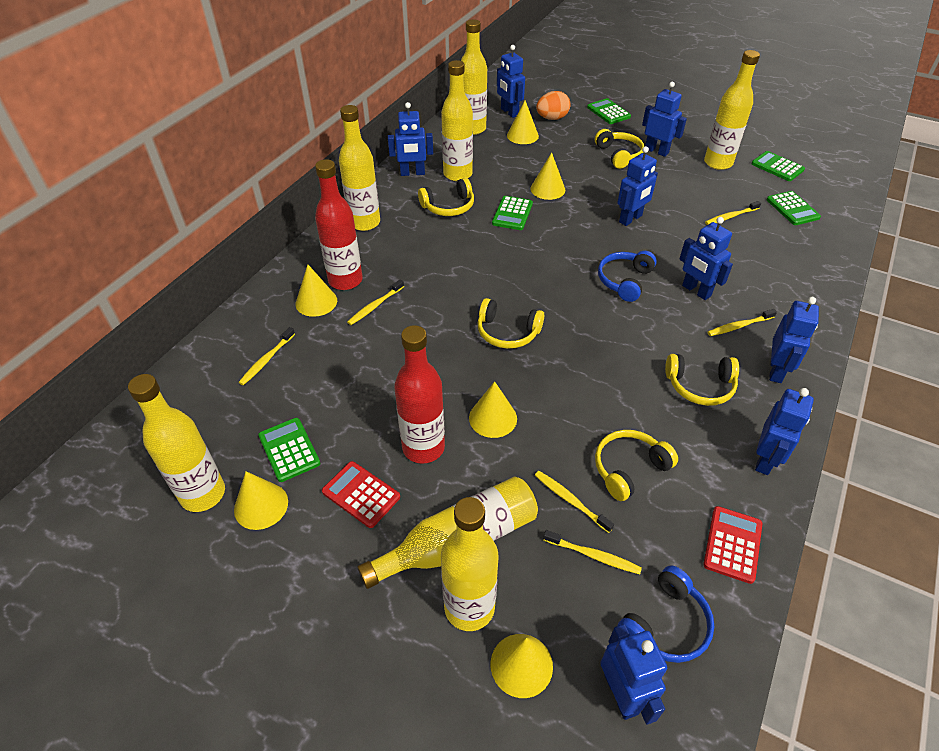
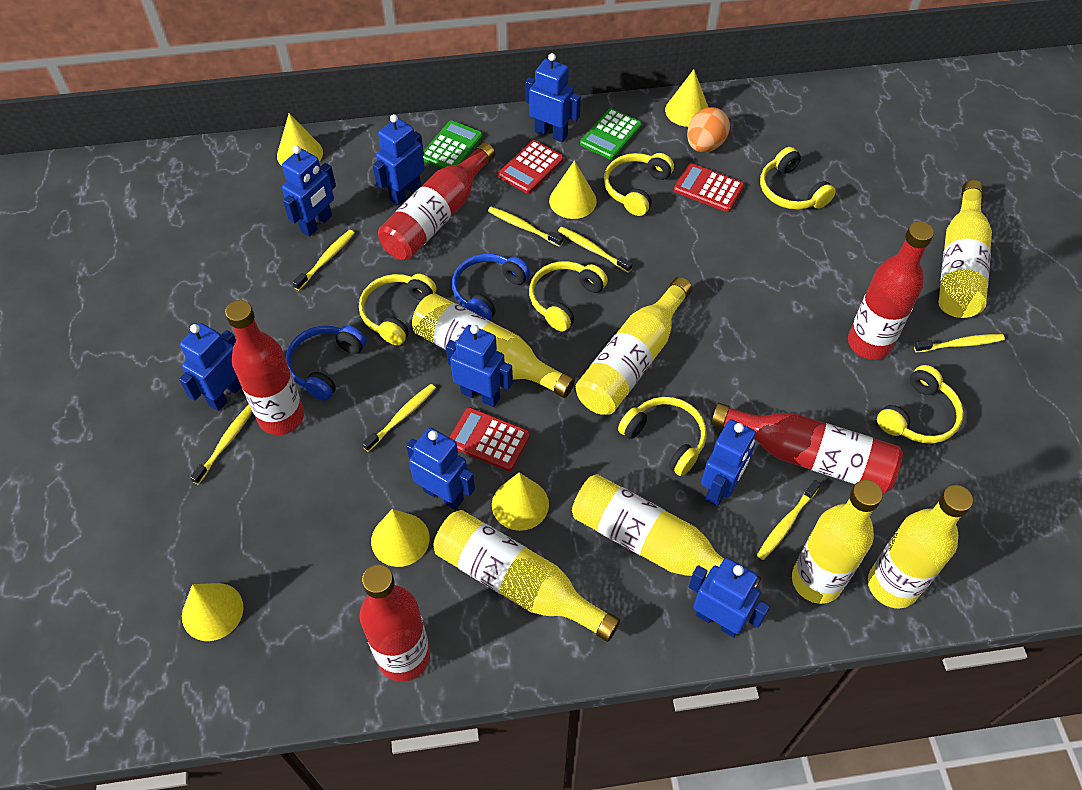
green calculator: 5 -> 2
red bottle: 2 -> 5
red calculator: 2 -> 3
yellow headphones: 5 -> 6
yellow toothbrush: 6 -> 7

